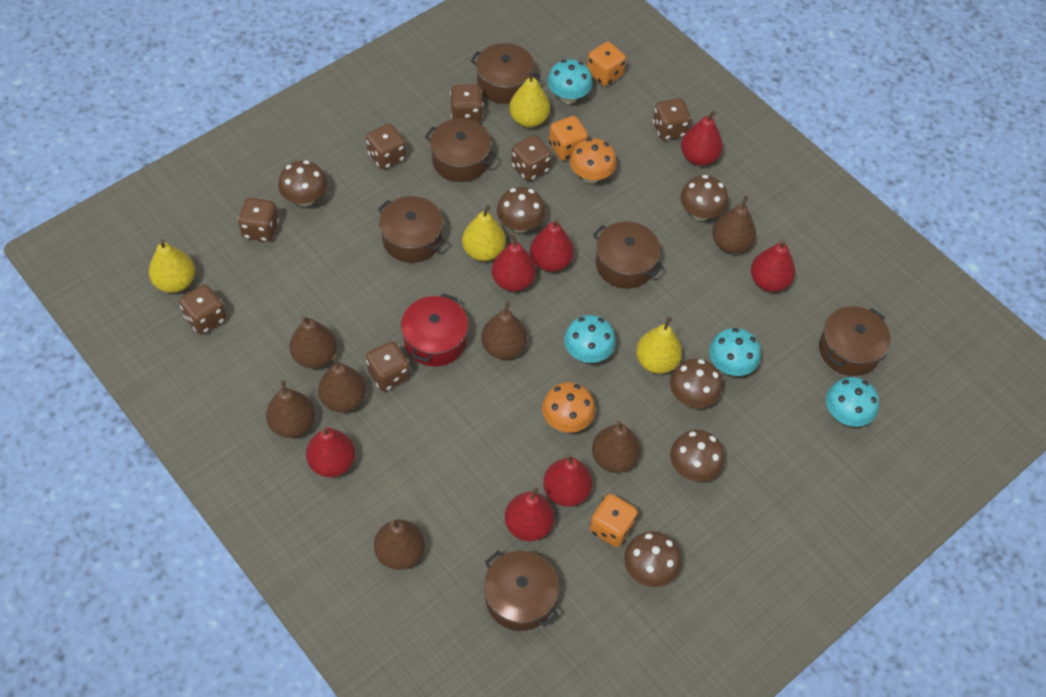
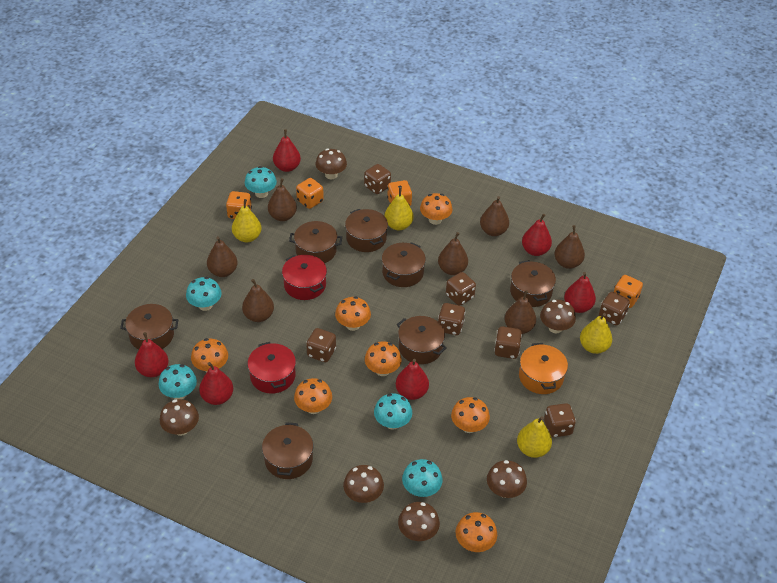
brown pot: 6 -> 7
orange dice: 3 -> 4
orange mushroom: 2 -> 7
orange pot: 0 -> 1
red pear: 7 -> 6
red pot: 1 -> 2
turquoise mushroom: 4 -> 5

